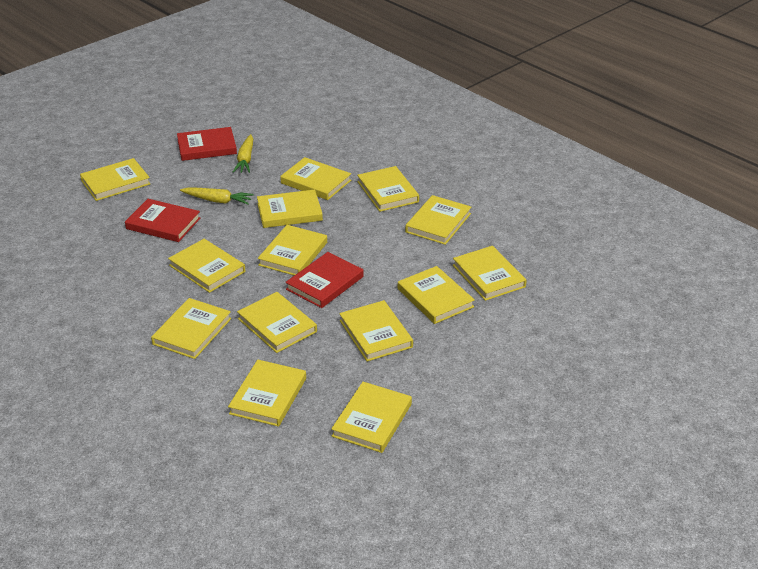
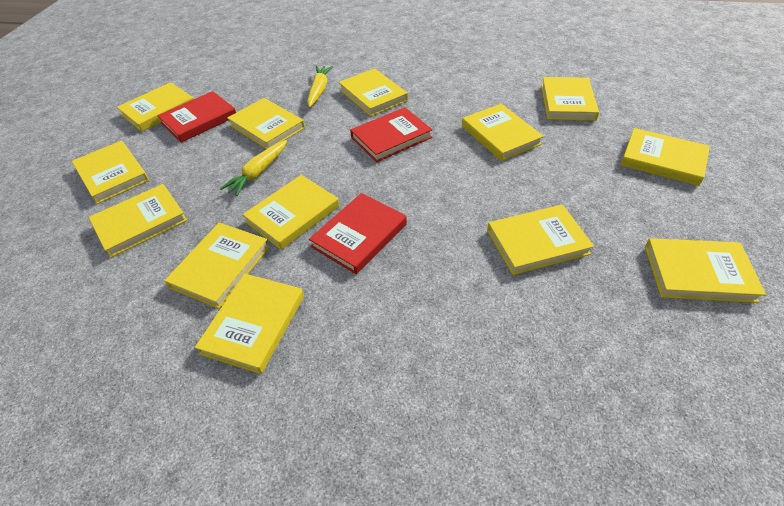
yellow book: 14 -> 13

